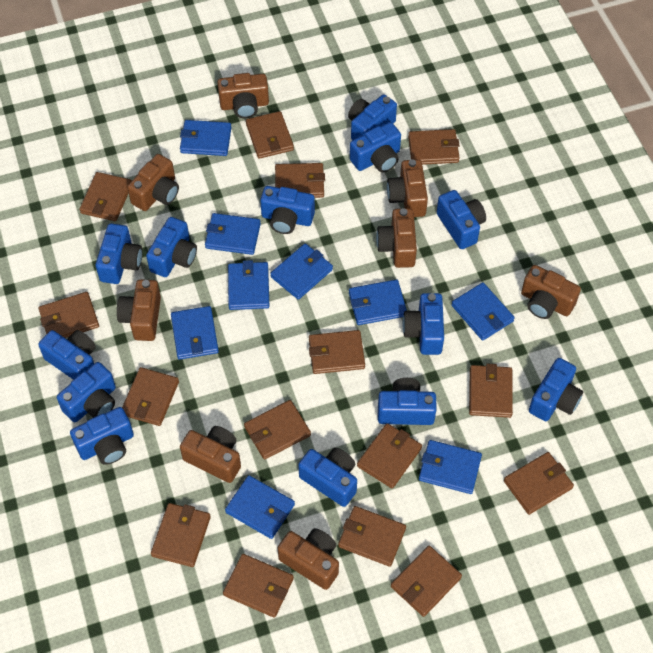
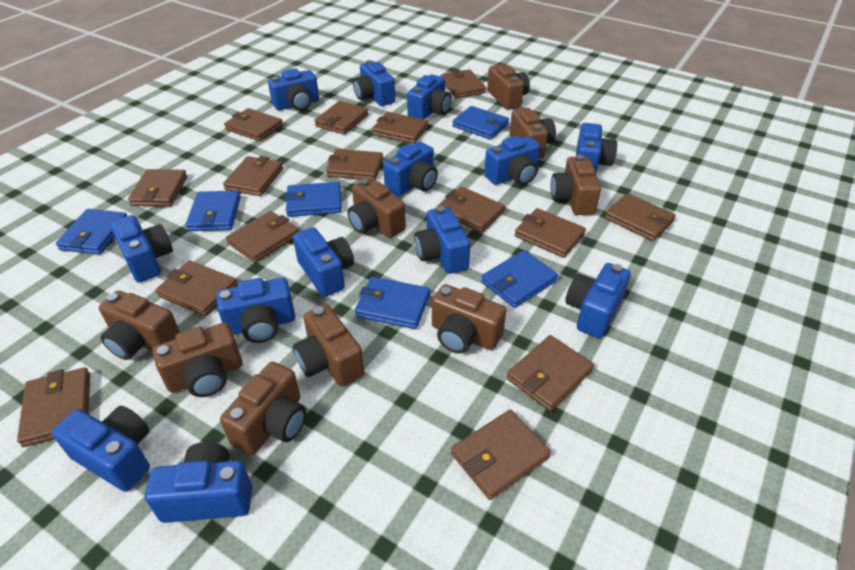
blue wallet: 9 -> 6
brown camera: 8 -> 9

